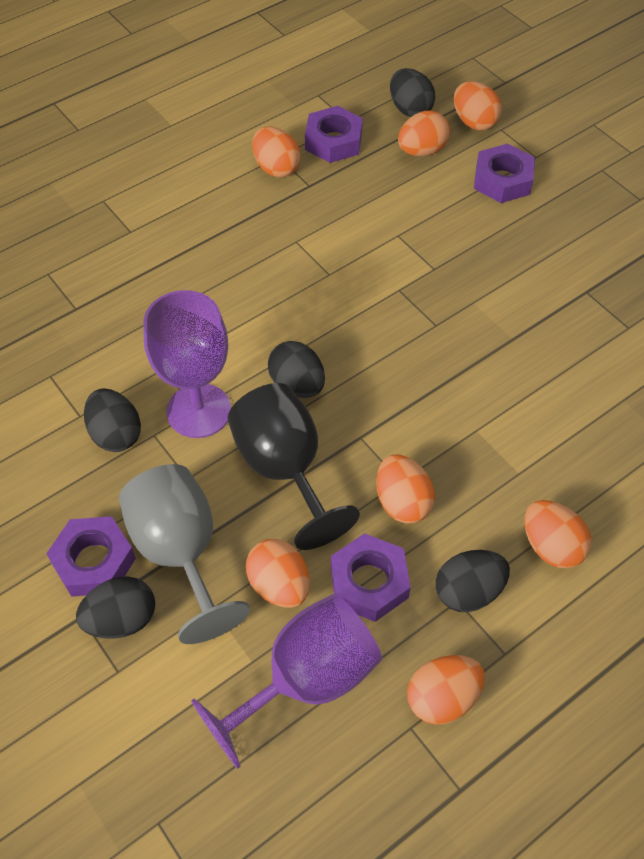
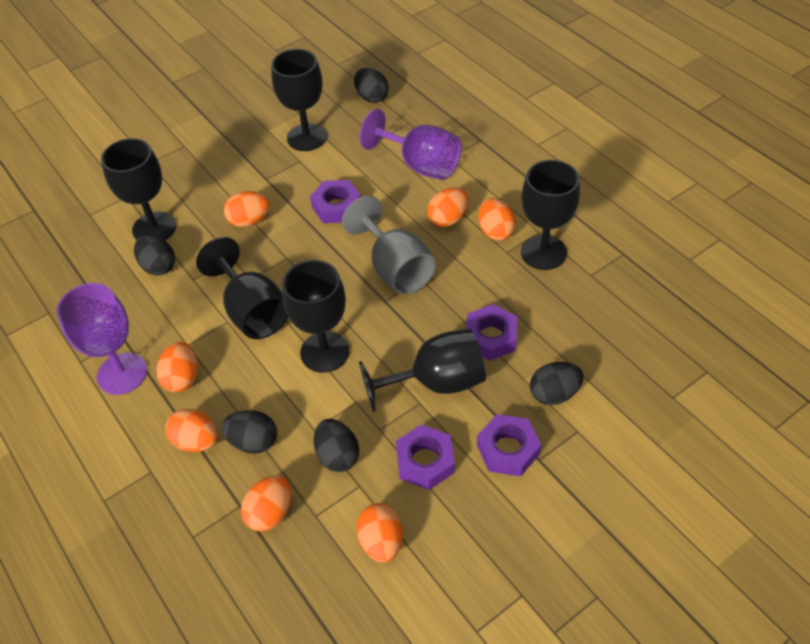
black goblet: 1 -> 6

